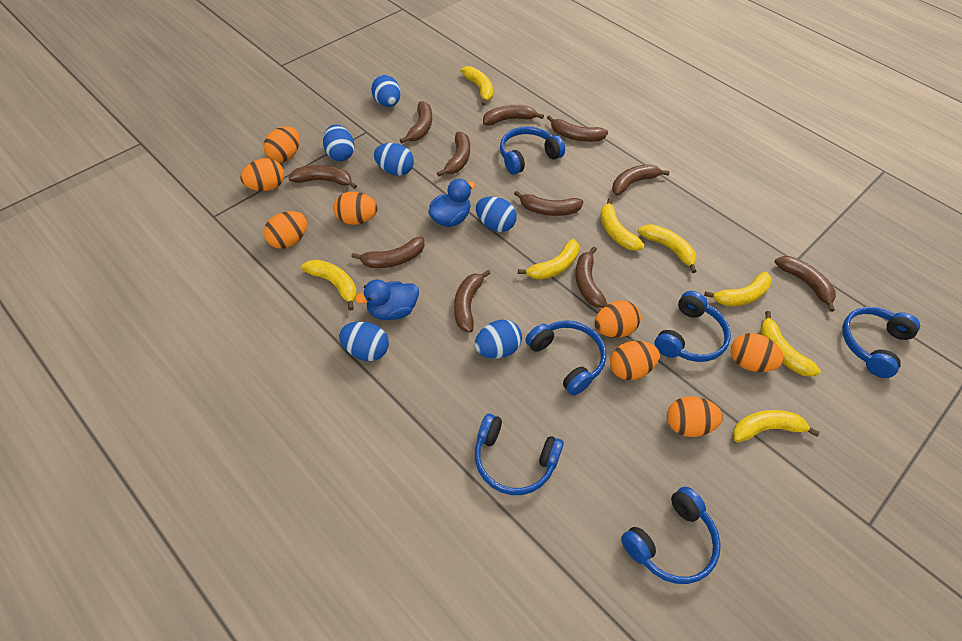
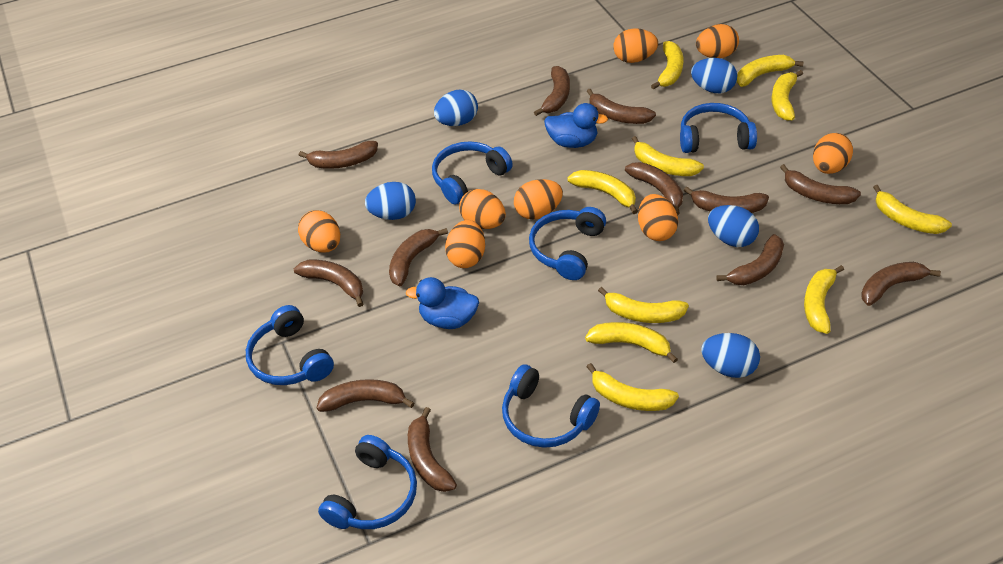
blue egg: 6 -> 5
brown banana: 11 -> 12
yellow banana: 8 -> 10

